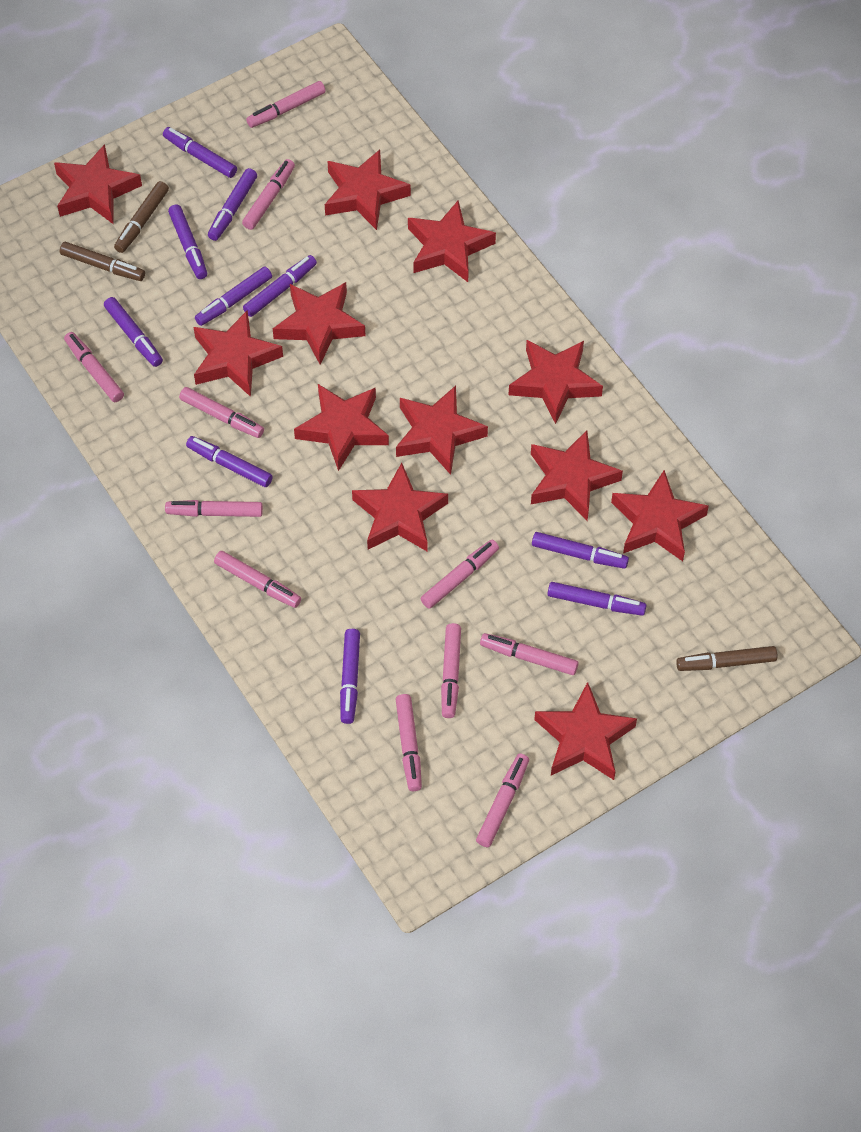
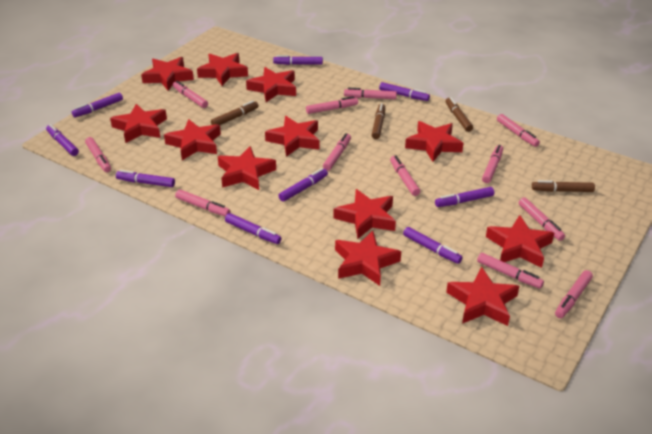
brown marker: 3 -> 4
pink marker: 11 -> 12
purple marker: 10 -> 9

